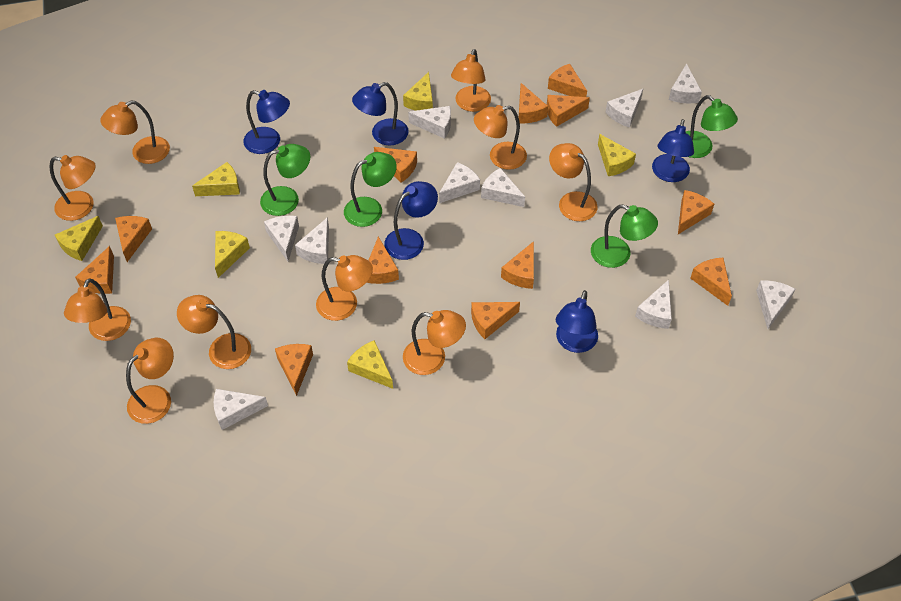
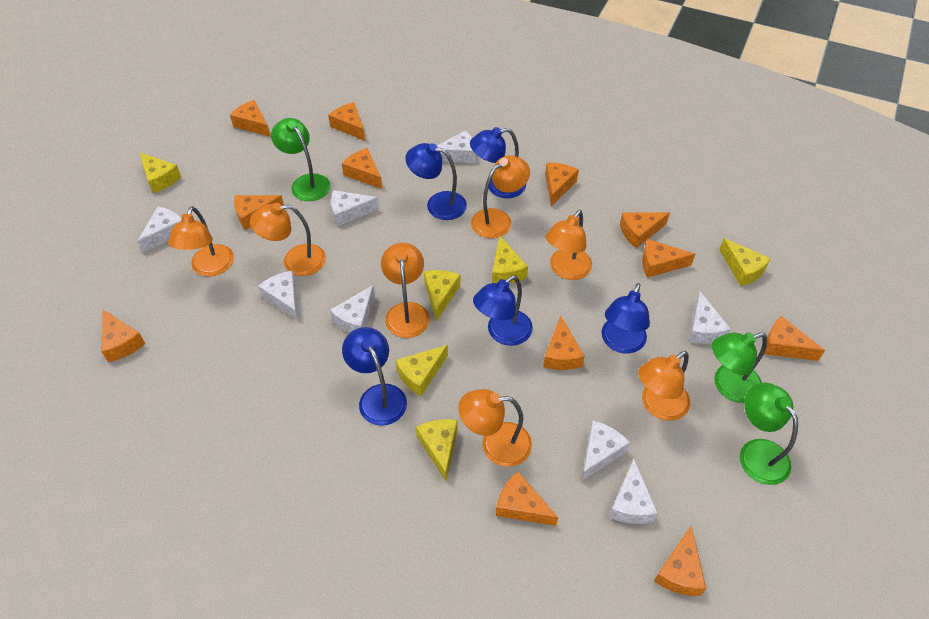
green lamp: 4 -> 3
orange lamp: 10 -> 7
white cheese: 10 -> 8

